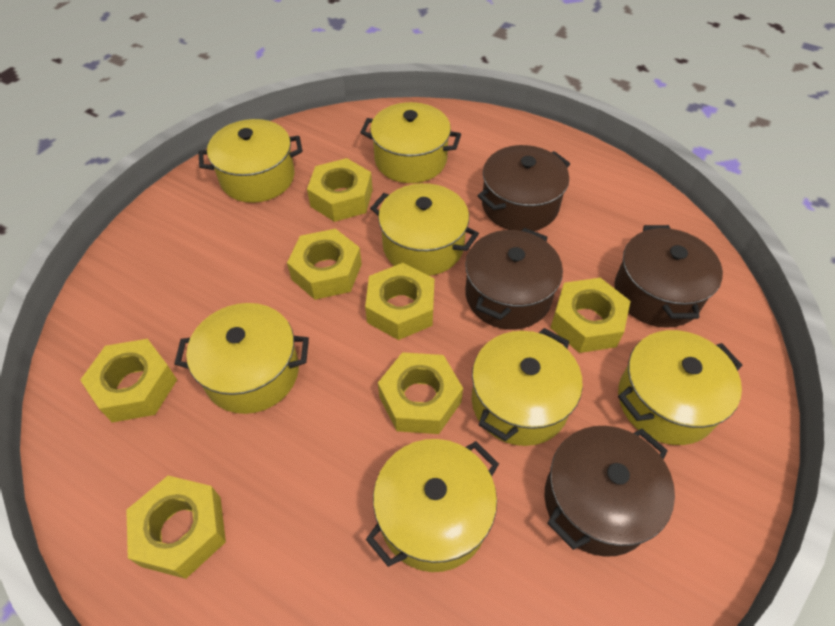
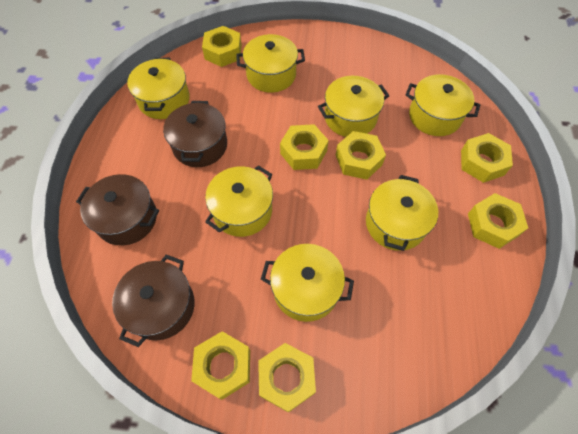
brown pot: 4 -> 3

